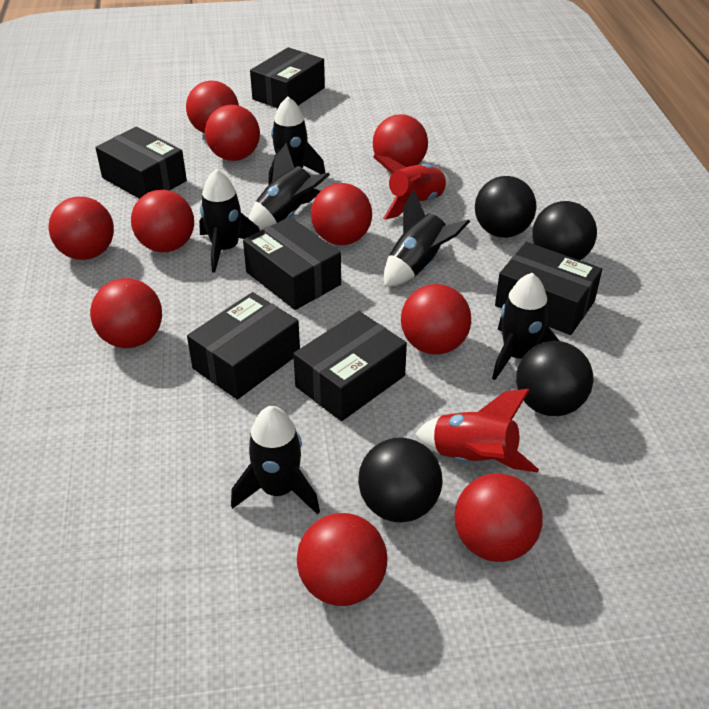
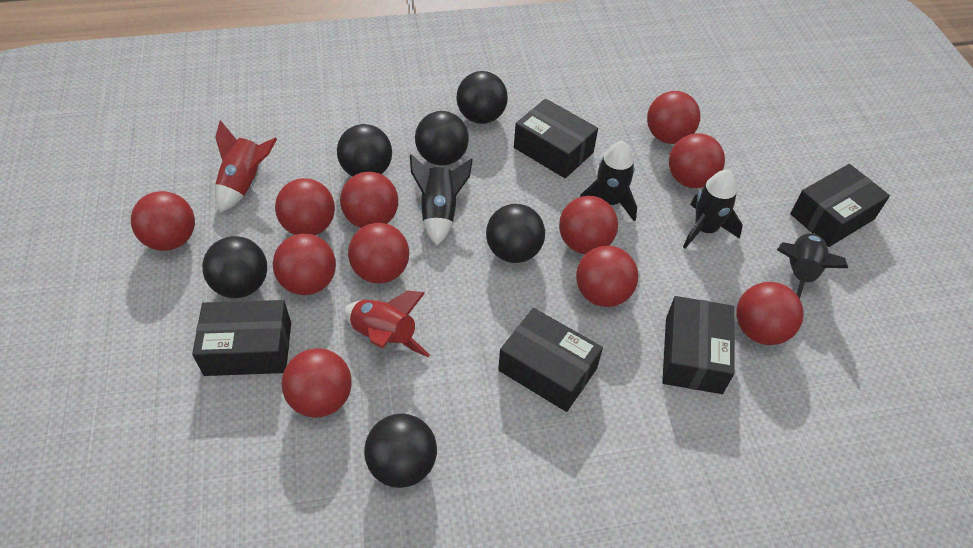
black ball: 4 -> 6
black box: 6 -> 5
black rocket: 6 -> 4
red ball: 10 -> 11

